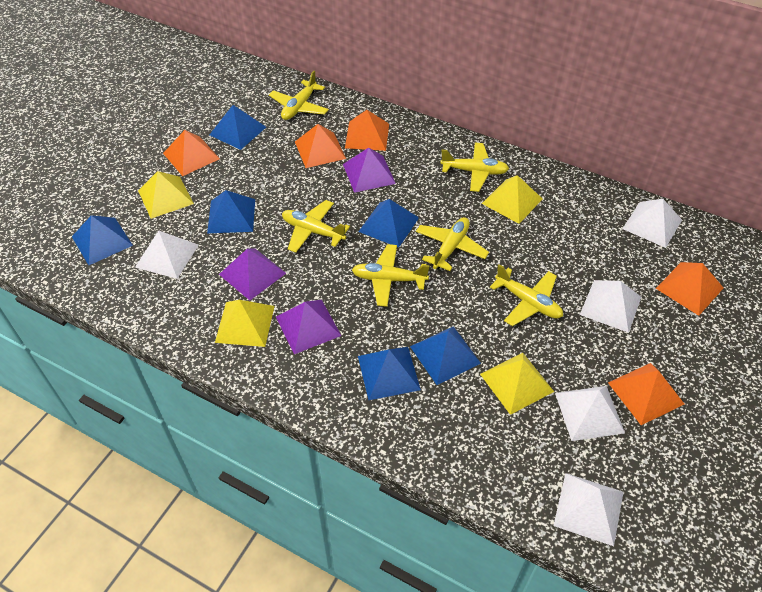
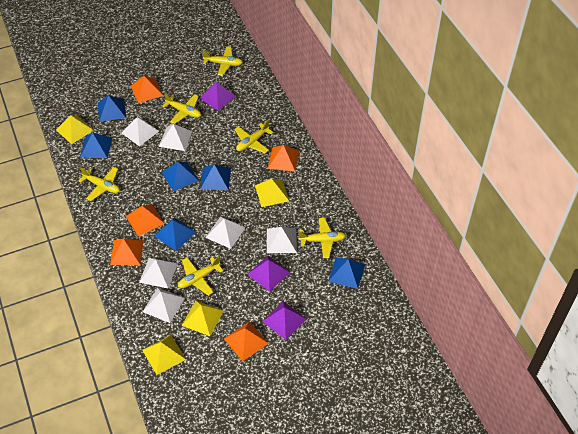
white pyramid: 5 -> 6

